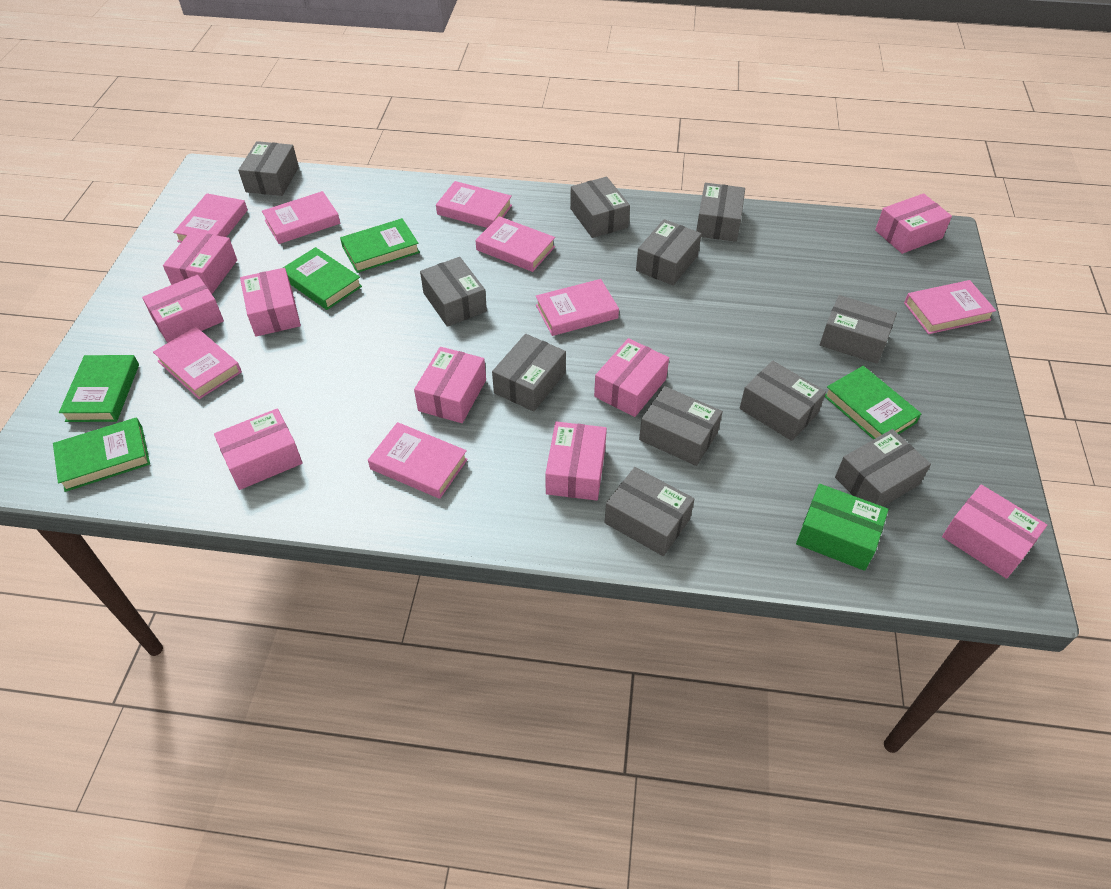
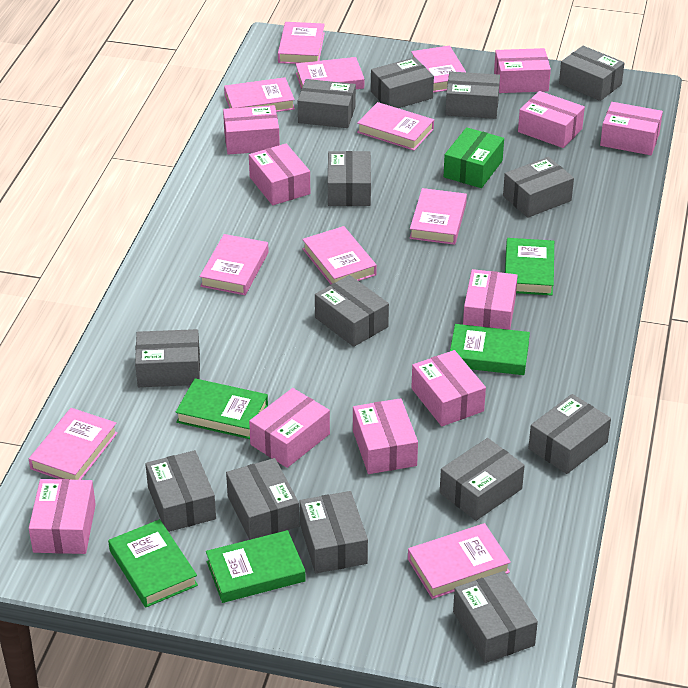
grey box: 11 -> 14
pink book: 8 -> 10
pink box: 9 -> 10

